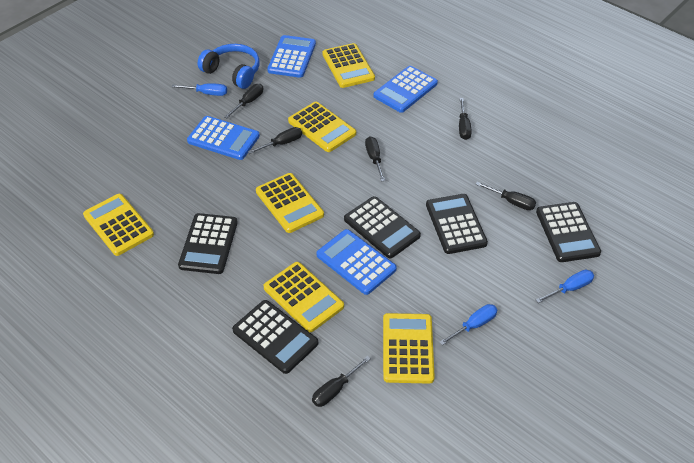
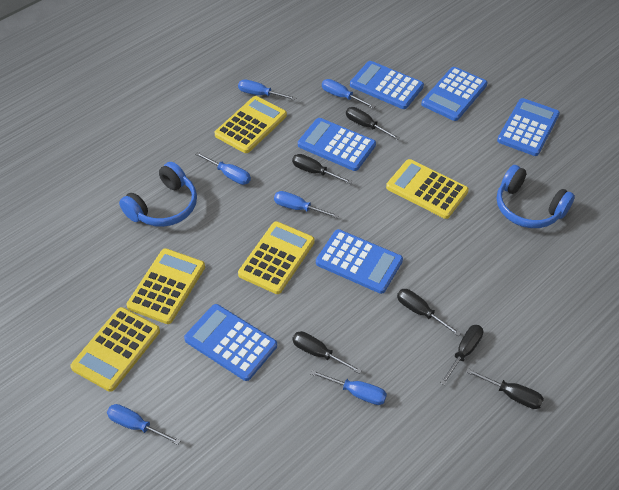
black calculator: 5 -> 0
blue calculator: 4 -> 6
blue headphones: 1 -> 2
blue screwdriver: 3 -> 6
yellow calculator: 6 -> 5

